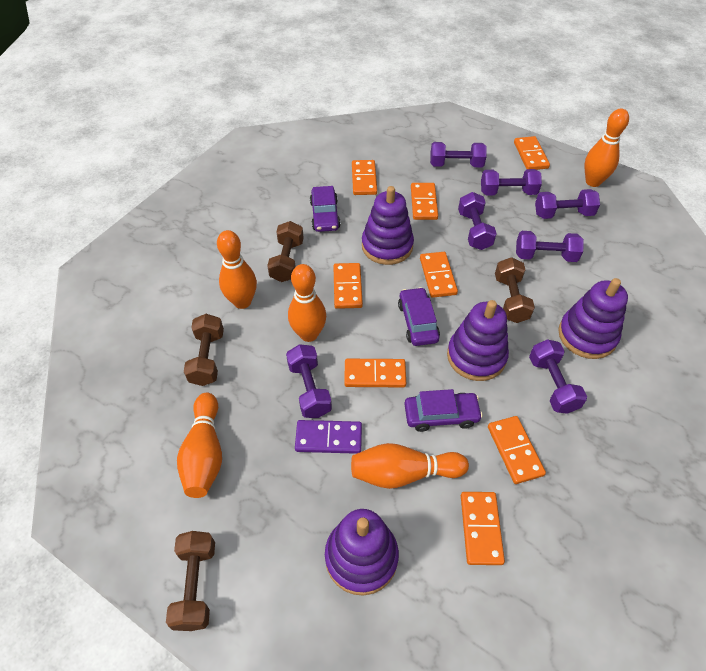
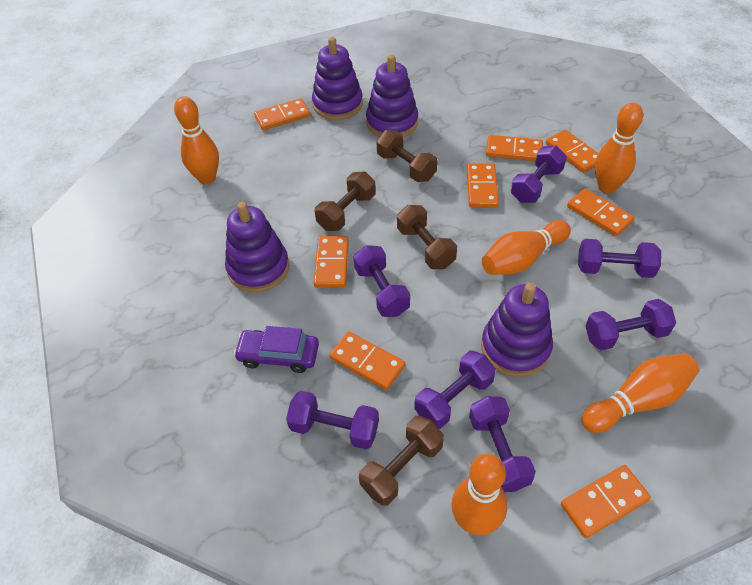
purple car: 3 -> 1
purple domino: 1 -> 0

